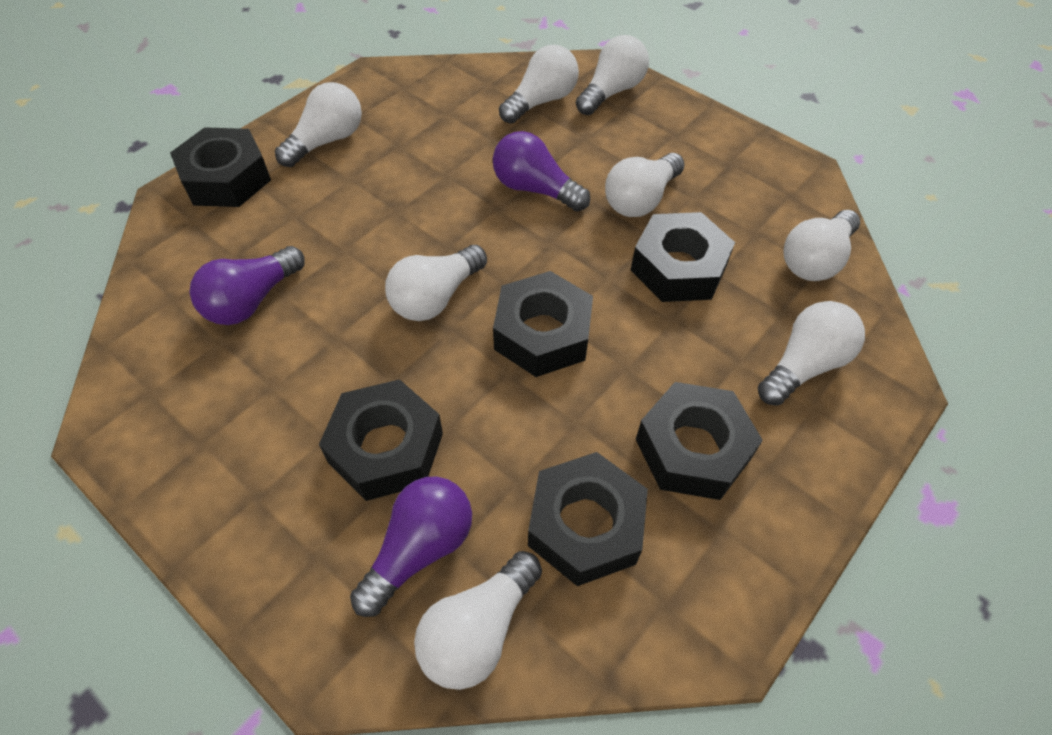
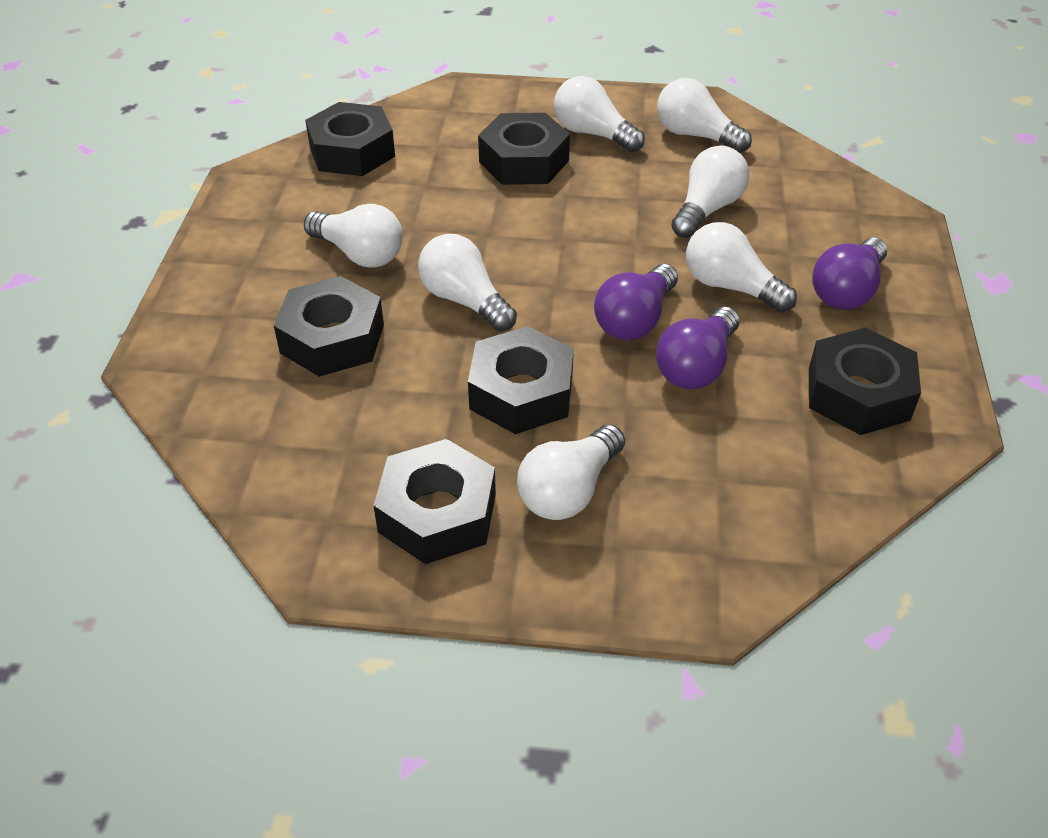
white light bulb: 8 -> 7

